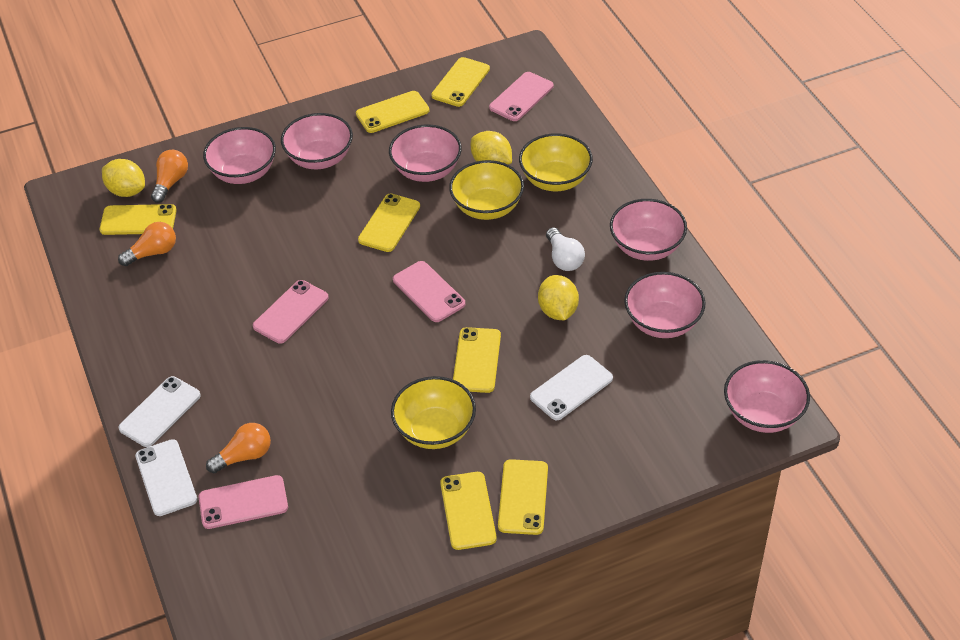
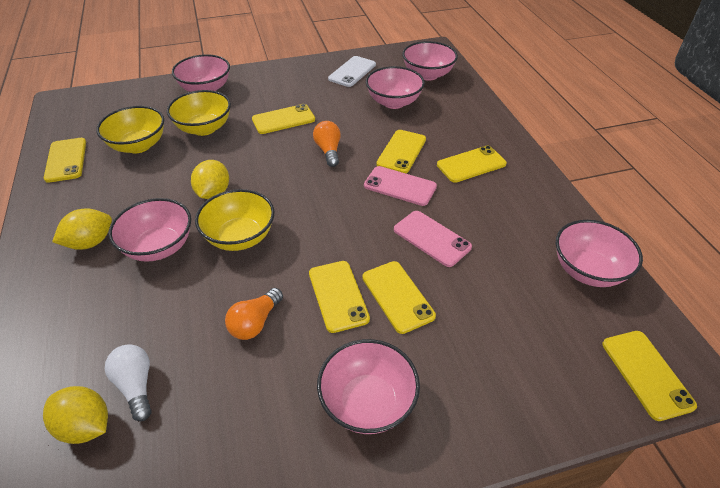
orange light bulb: 3 -> 2
pink phone: 4 -> 2
white phone: 3 -> 1

